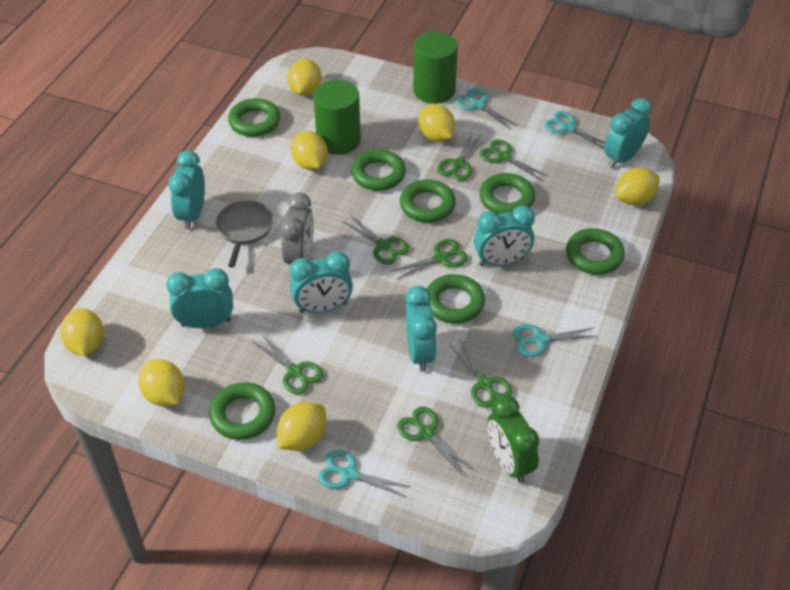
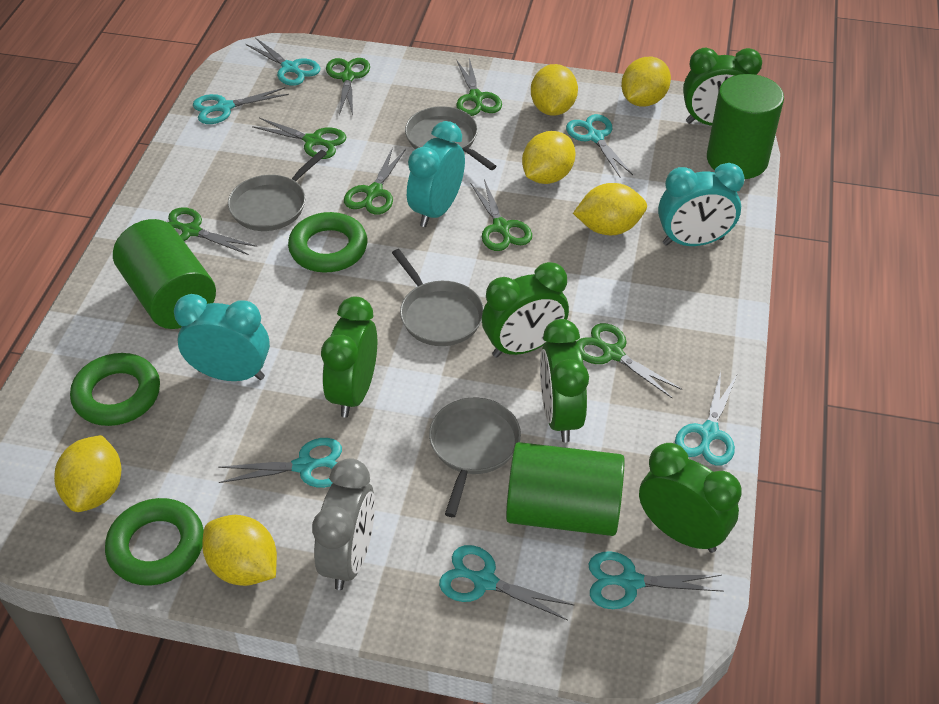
green clock: 1 -> 5
green cylinder: 2 -> 3
green ring: 7 -> 3
grey pan: 1 -> 4
turquoise clock: 6 -> 3
turquoise scissors: 4 -> 7
yellow lemon: 7 -> 6

